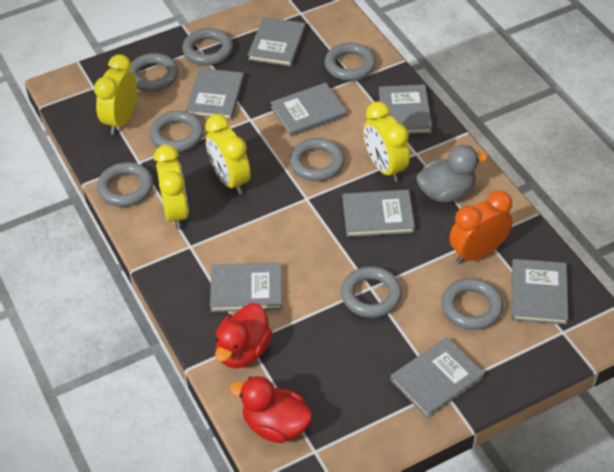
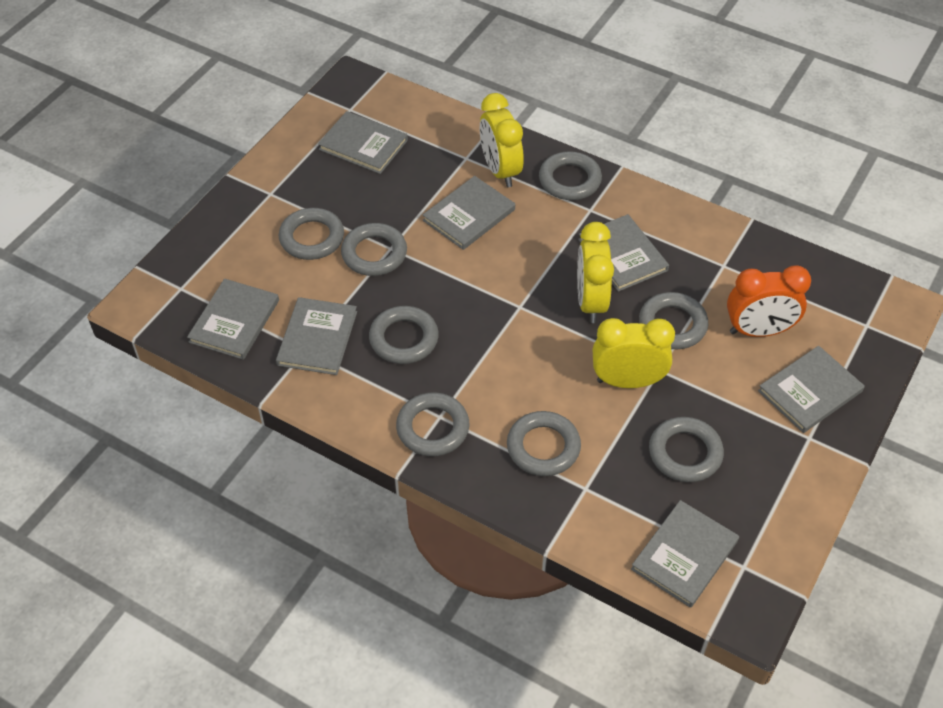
grey book: 8 -> 7
grey duck: 1 -> 0
red duck: 2 -> 0
yellow clock: 4 -> 3

